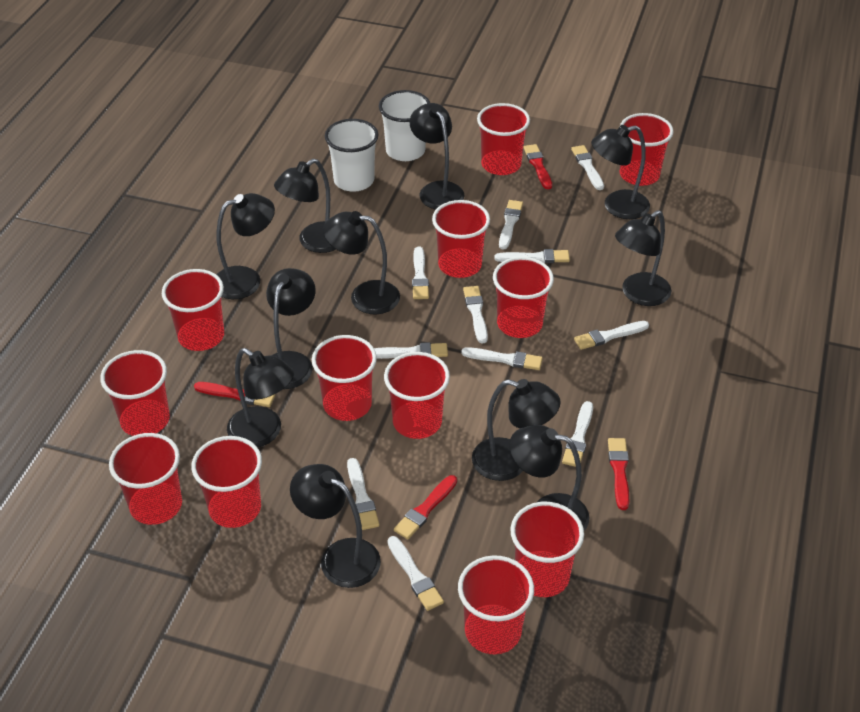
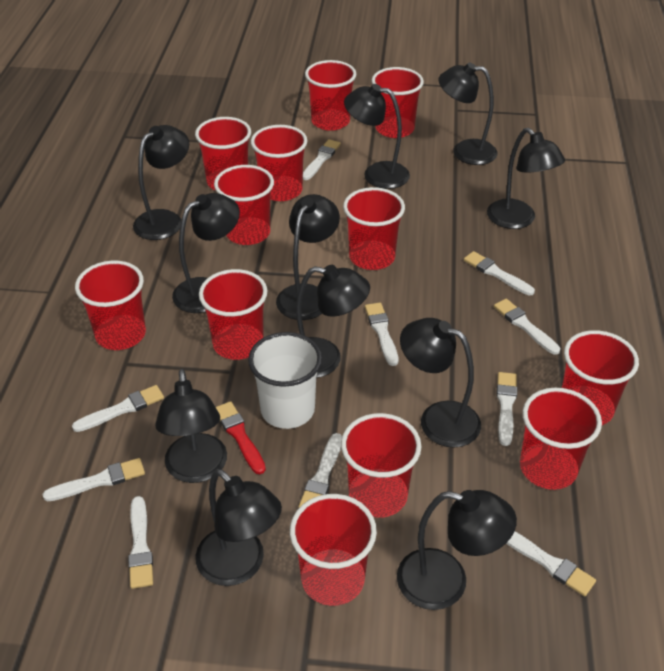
red brush: 4 -> 1
white brush: 11 -> 10
white cup: 2 -> 1

